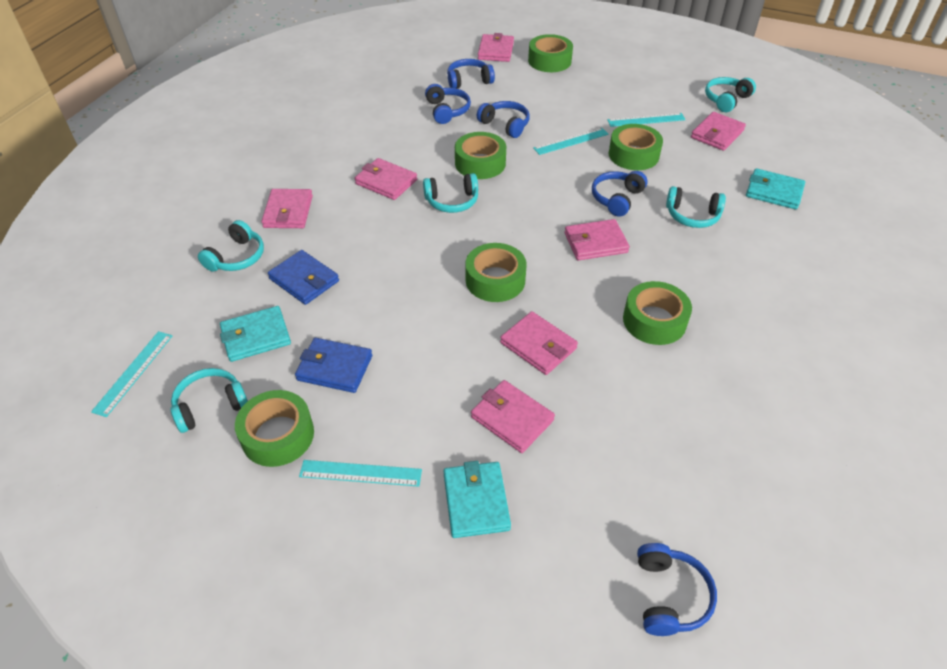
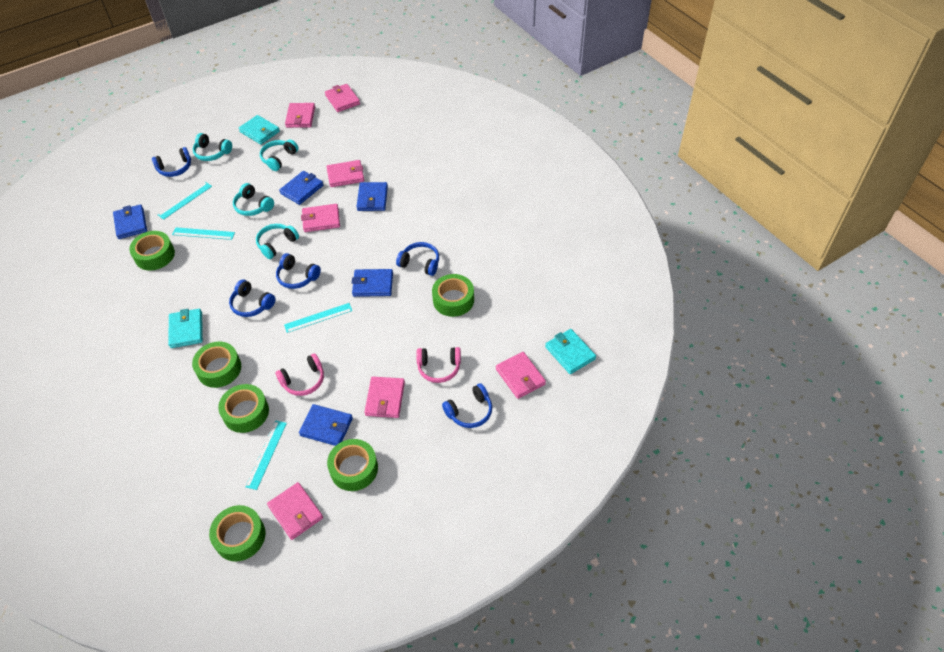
blue wallet: 2 -> 5
pink headphones: 0 -> 2
turquoise headphones: 5 -> 4

